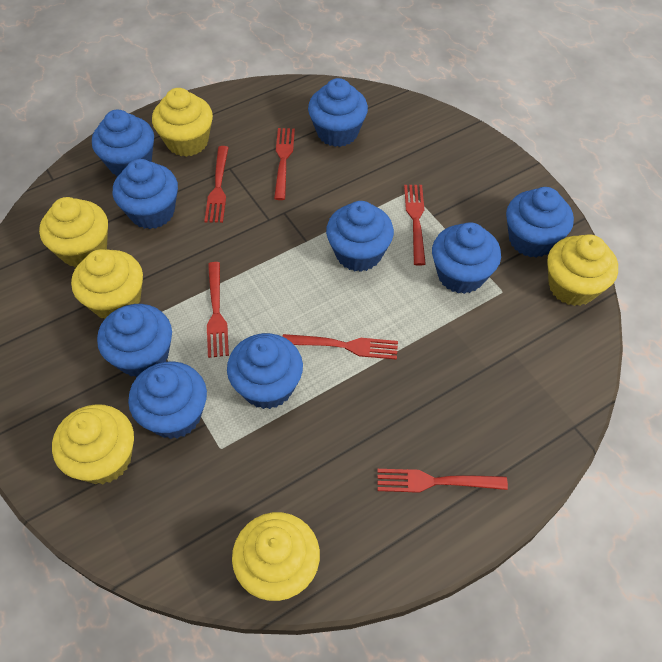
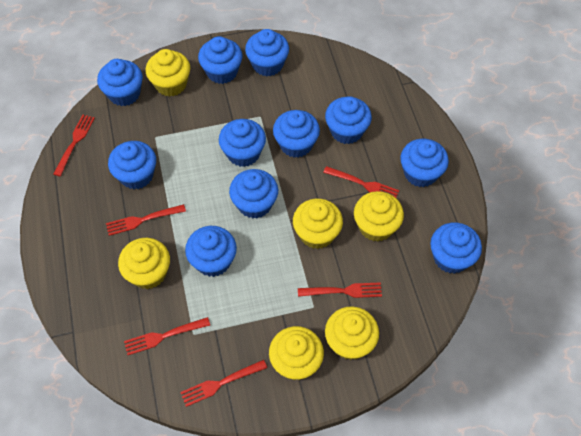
blue cupcake: 9 -> 11

